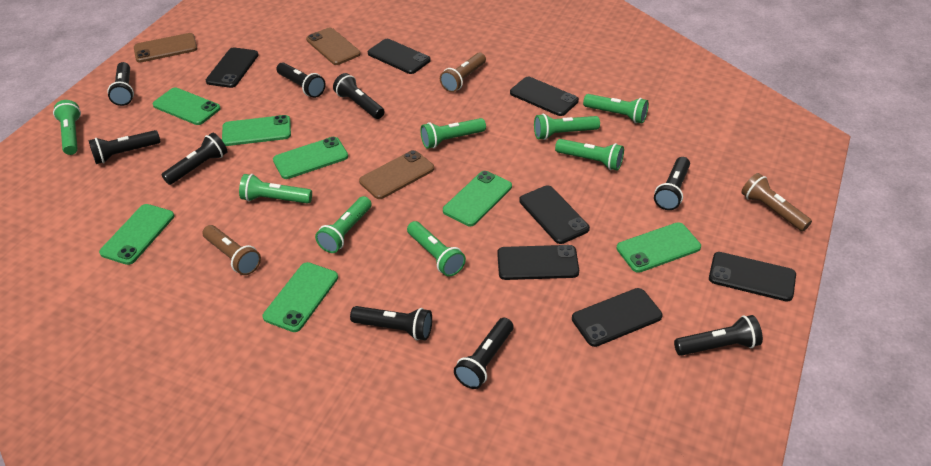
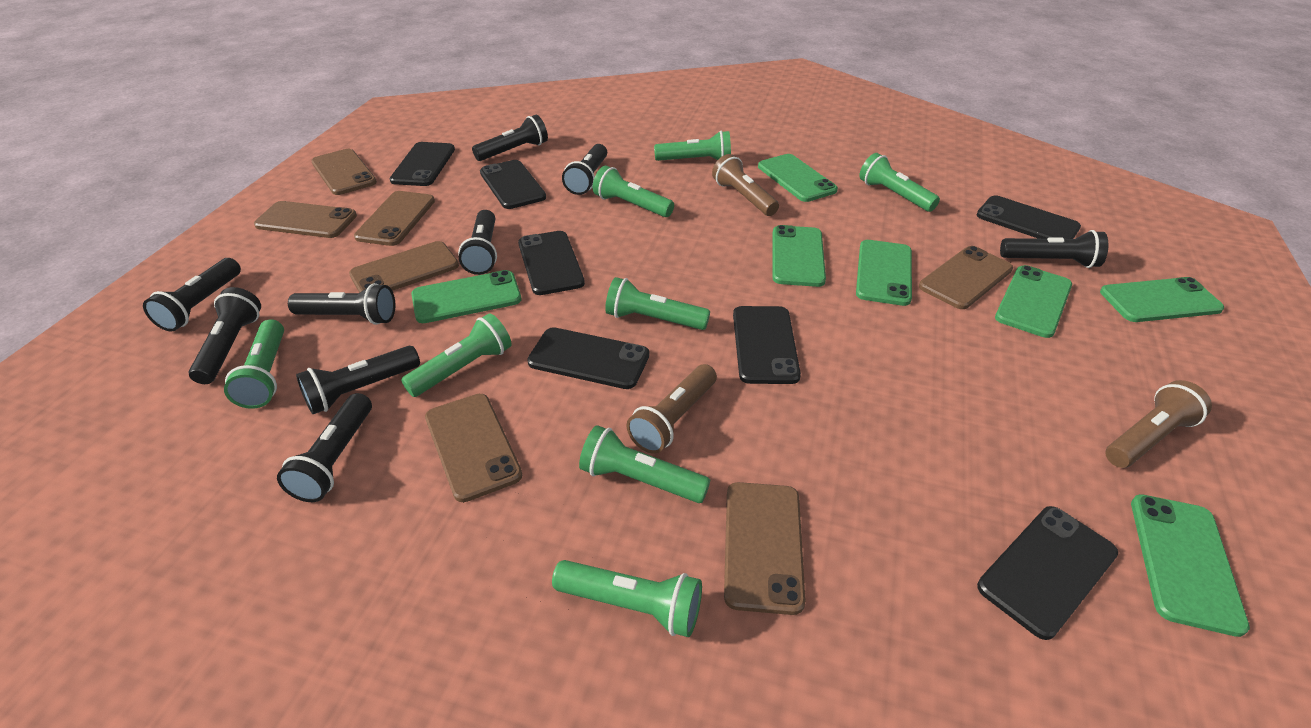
brown phone: 3 -> 7

